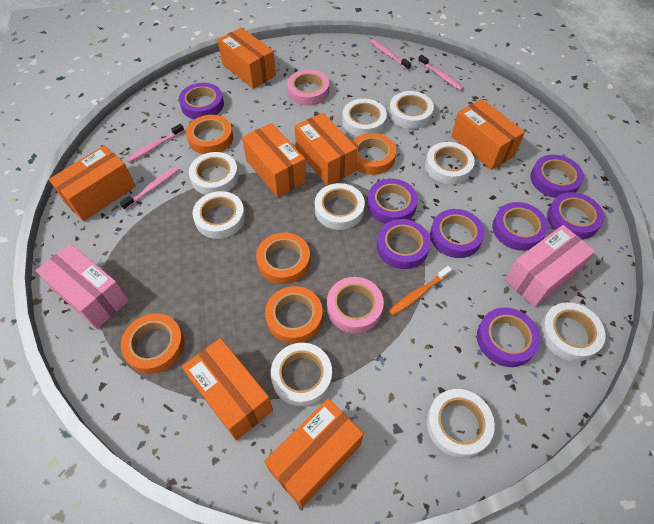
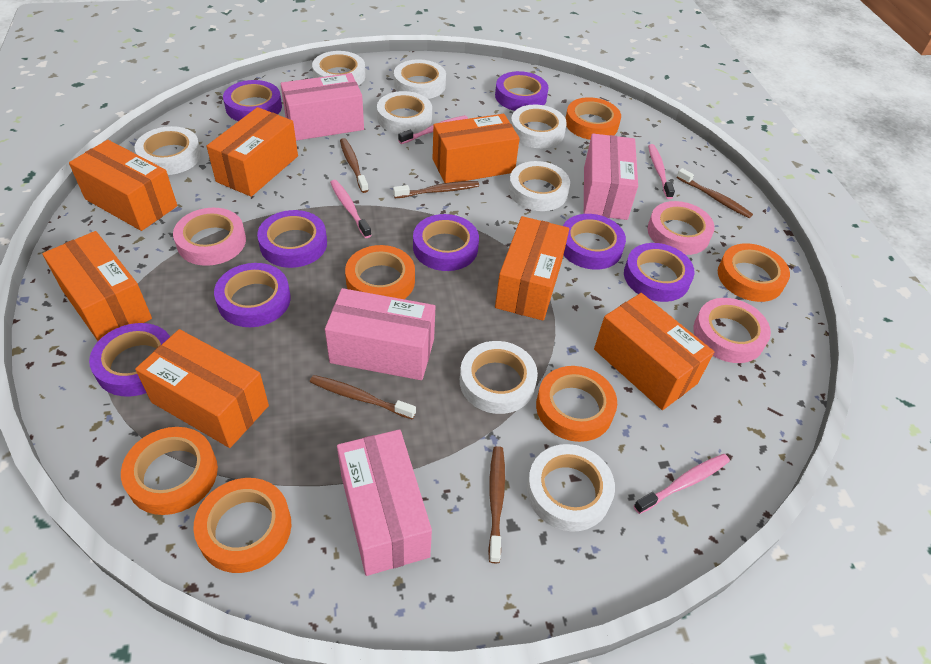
brown toothbrush: 0 -> 5
orange tape: 5 -> 6
orange toothbrush: 1 -> 0
pink box: 2 -> 4
pink tape: 2 -> 3
white tape: 9 -> 8

